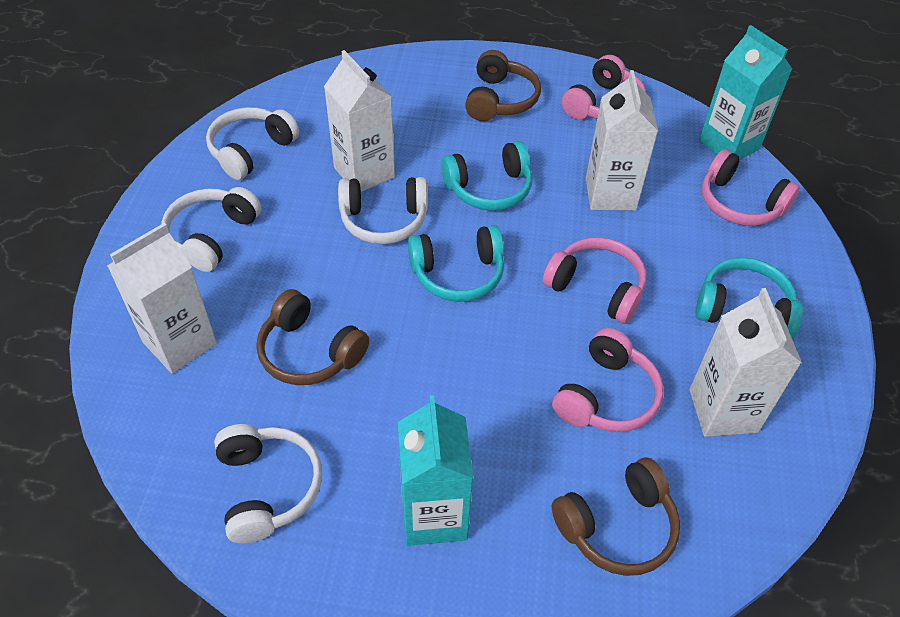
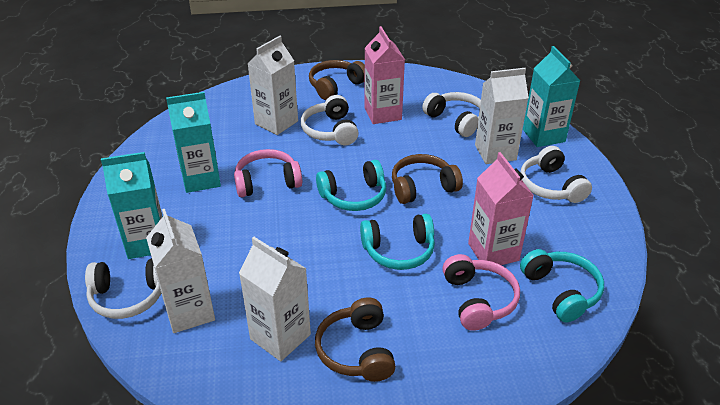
pink carton: 0 -> 2
pink headphones: 4 -> 2
turquoise carton: 2 -> 3

